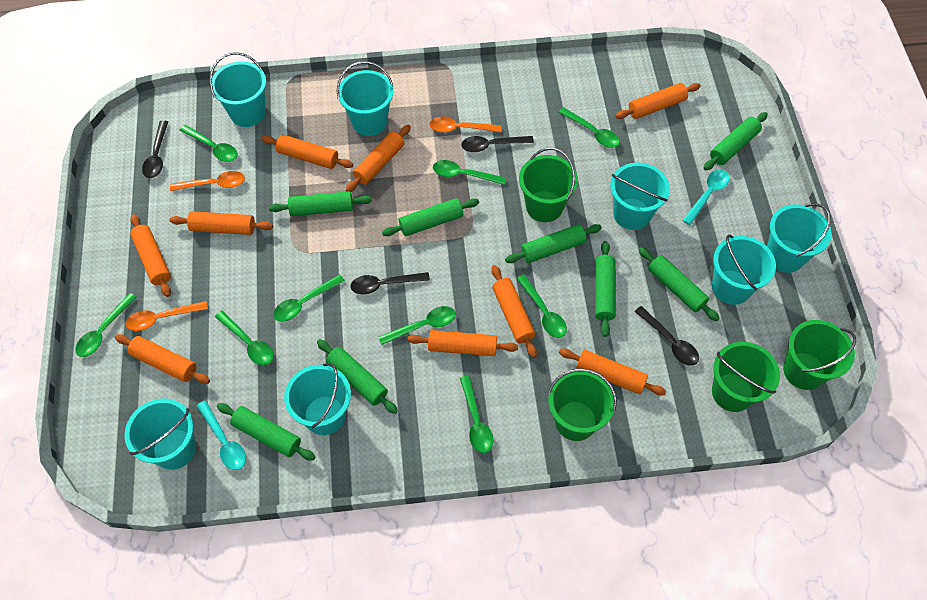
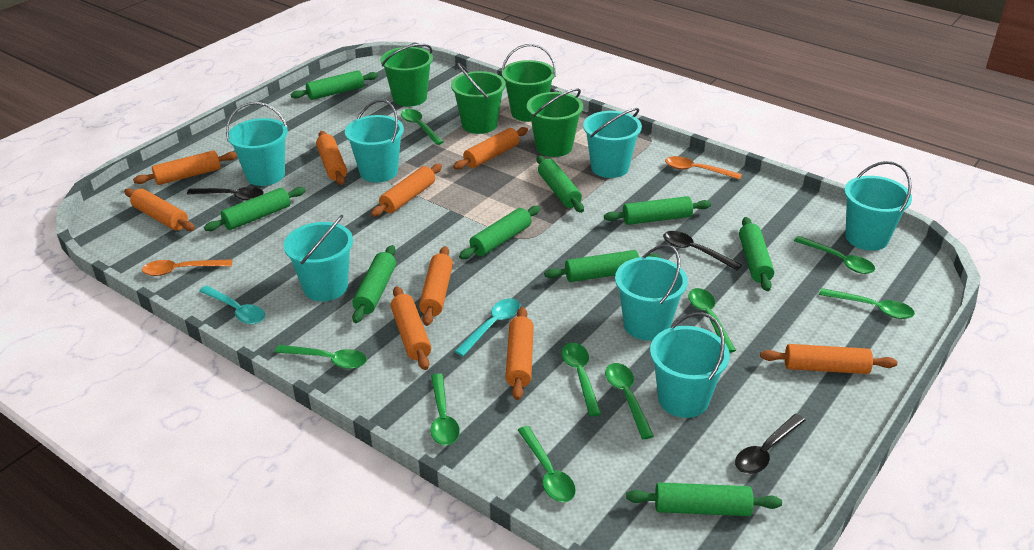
black spoon: 4 -> 3
green rolling pin: 8 -> 9
orange spoon: 3 -> 2

